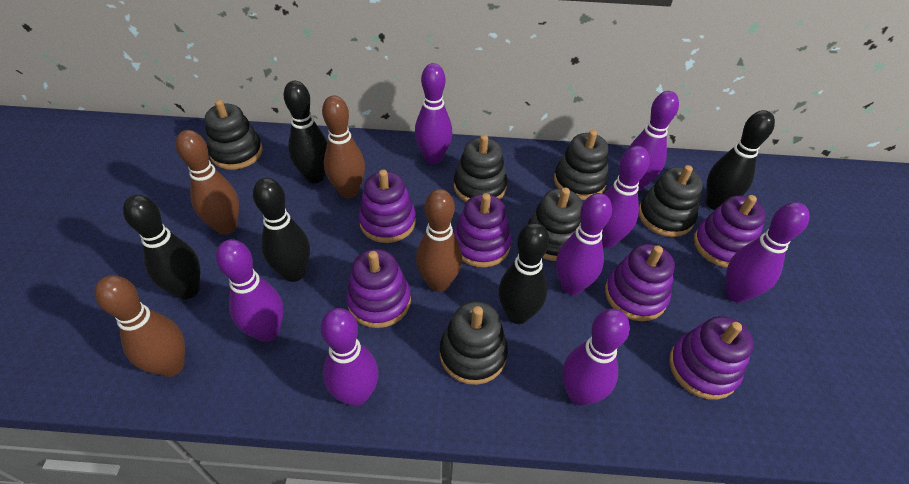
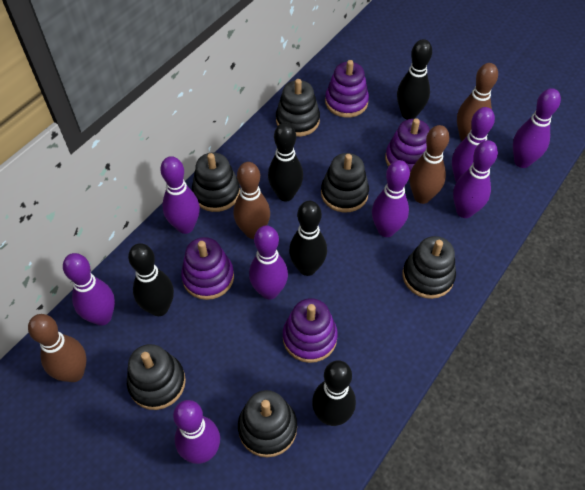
purple stacking toy: 6 -> 4

